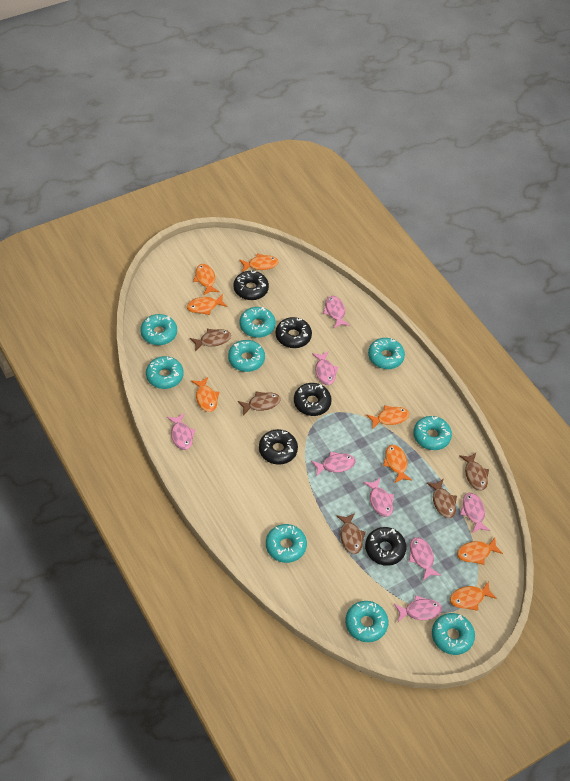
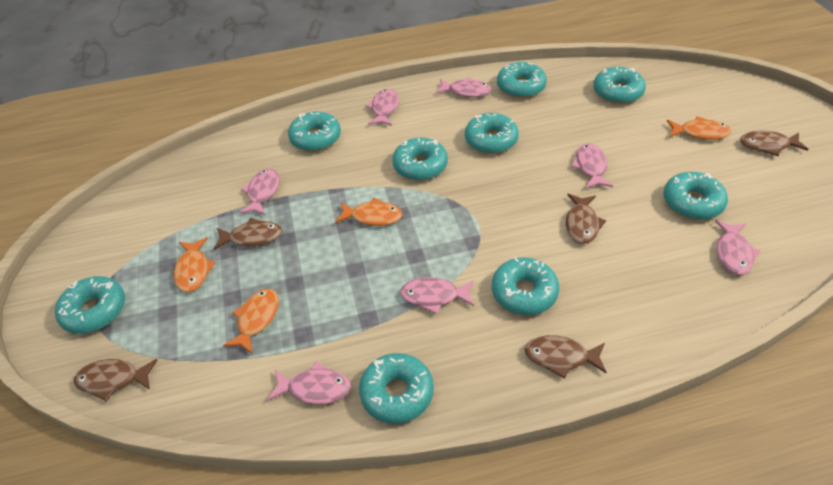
black donut: 5 -> 0
orange fish: 8 -> 4
pink fish: 8 -> 7

